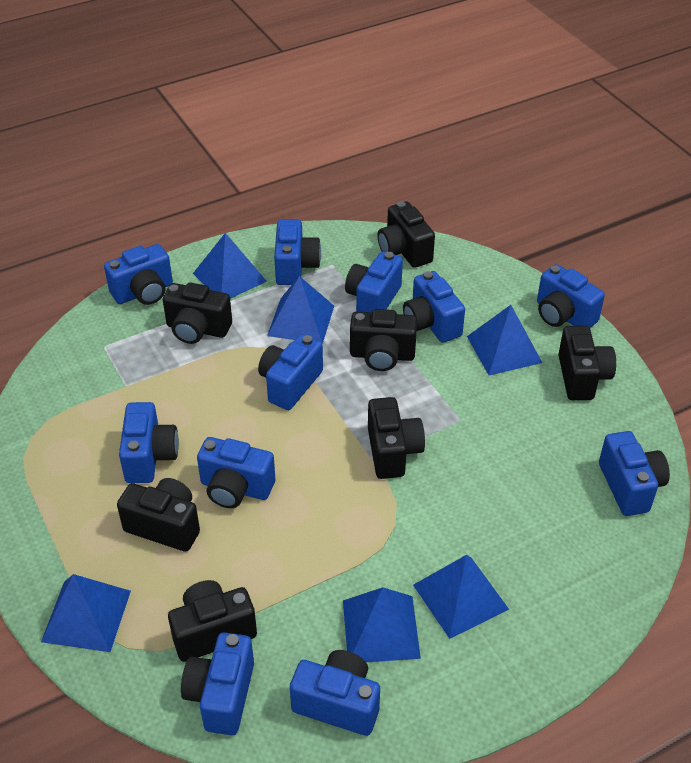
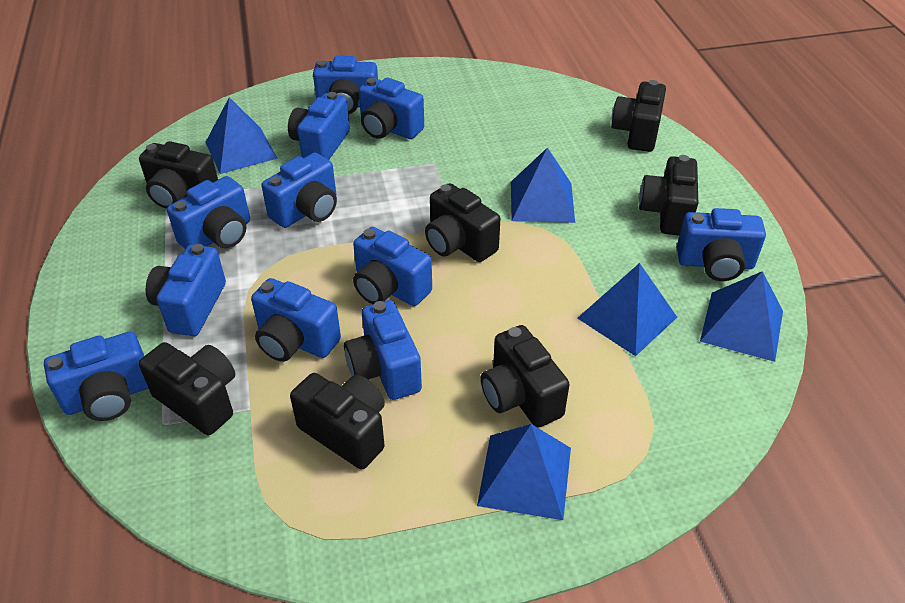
blue pyramid: 6 -> 5

